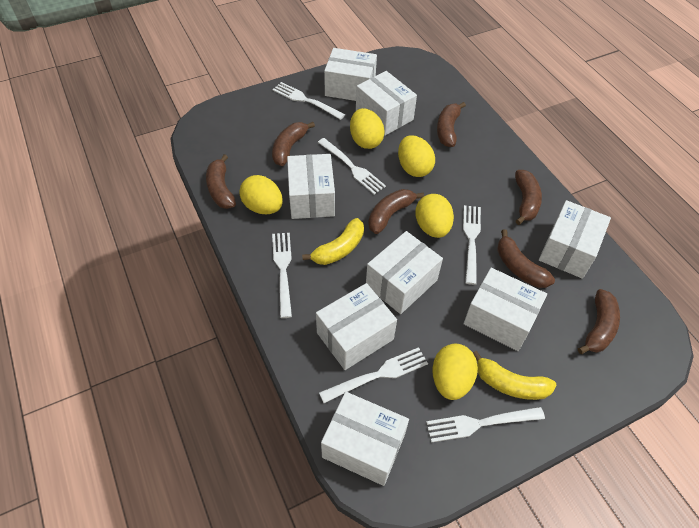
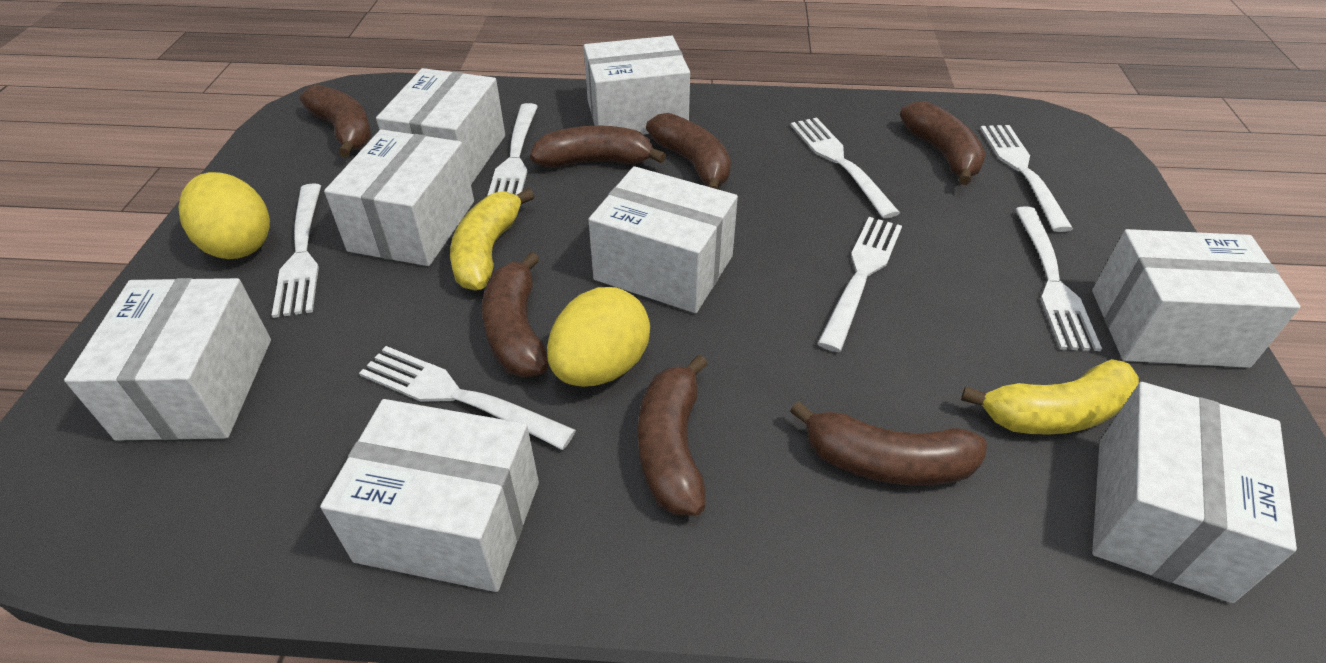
white fork: 6 -> 7
yellow egg: 5 -> 2

